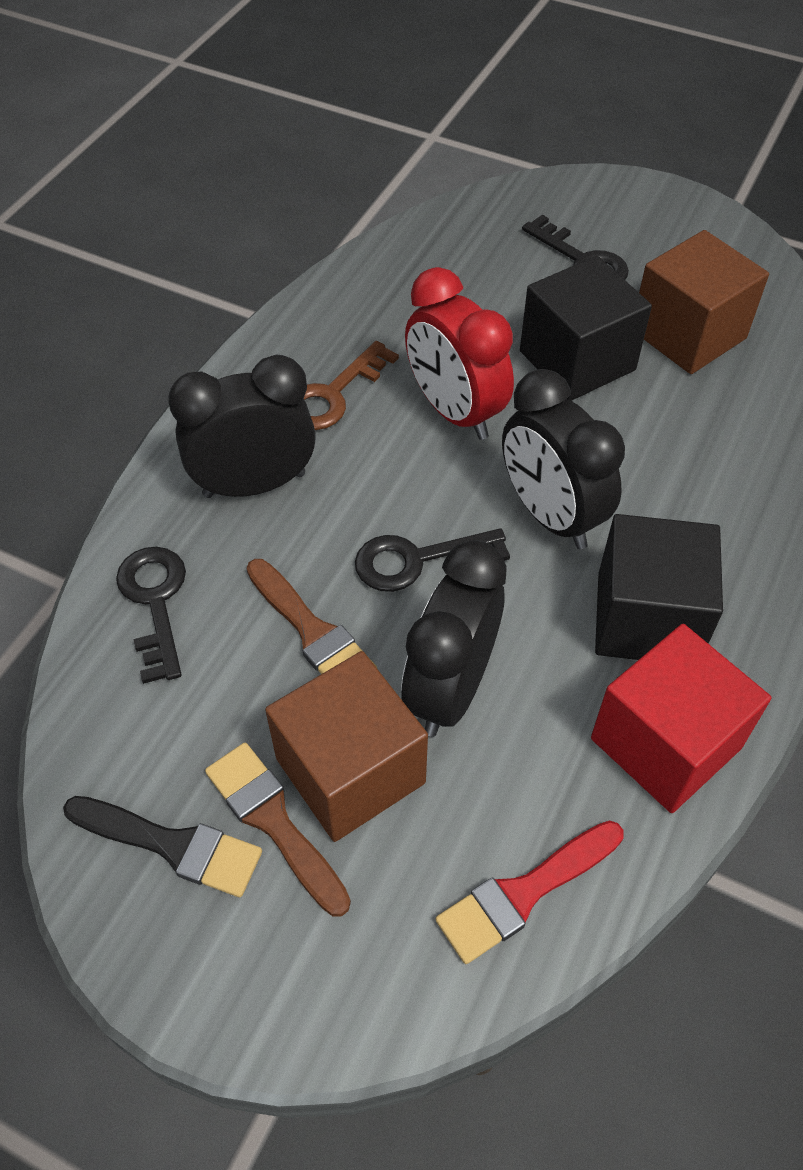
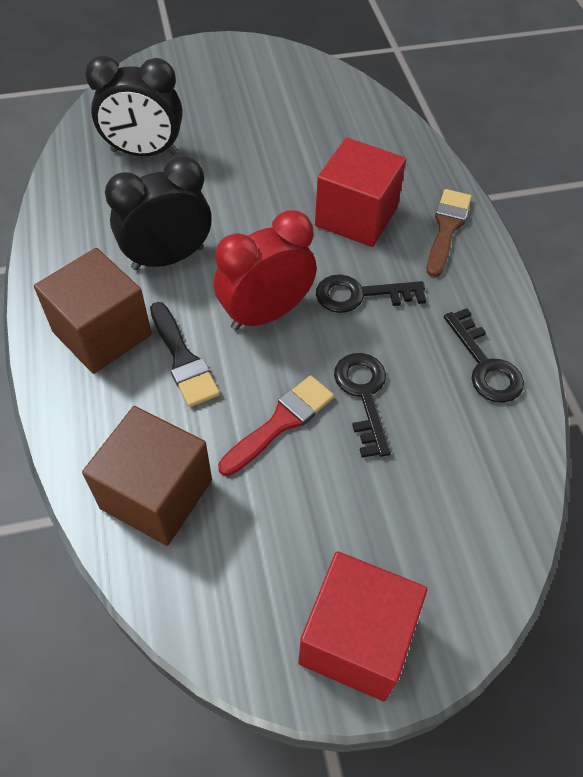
black clock: 3 -> 2
black cube: 2 -> 0
brown brush: 2 -> 1
brown key: 1 -> 0
red cube: 1 -> 2

